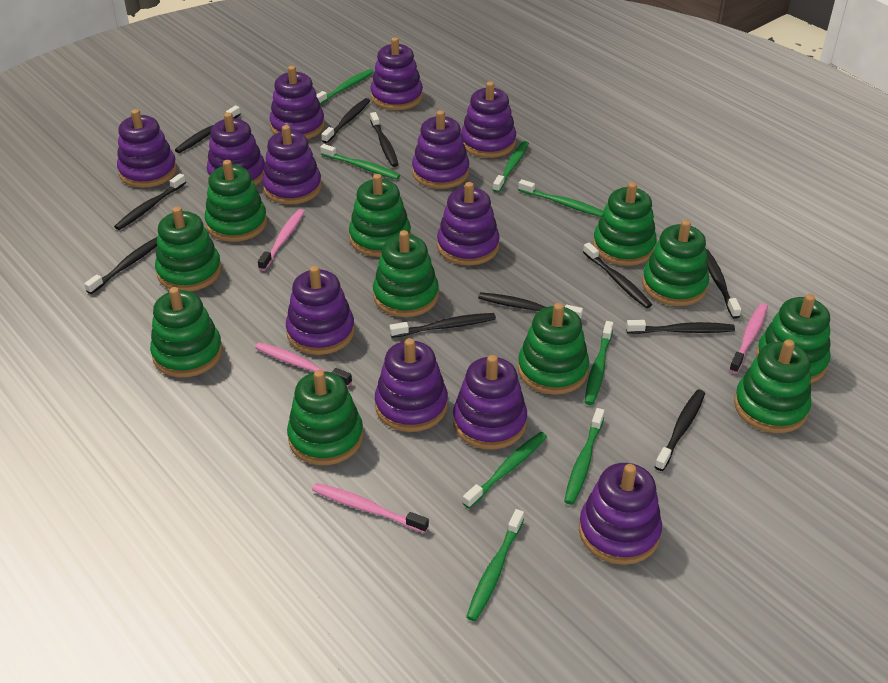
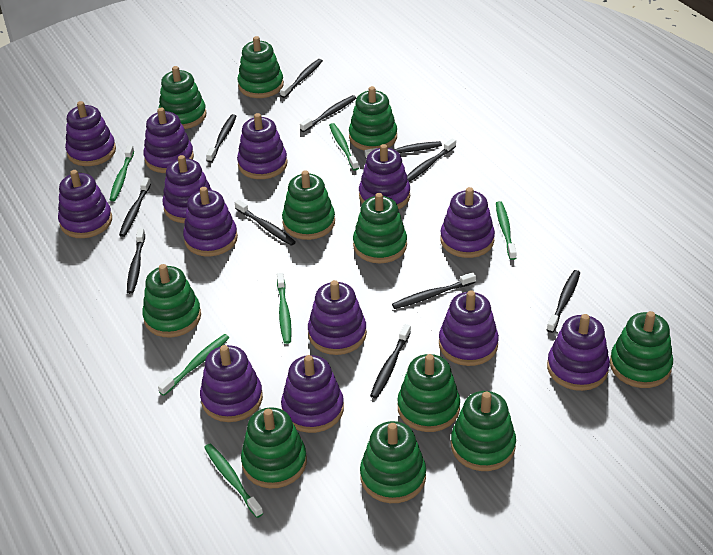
green toothbrush: 8 -> 6
pink toothbrush: 4 -> 0
purple stacking toy: 12 -> 13

